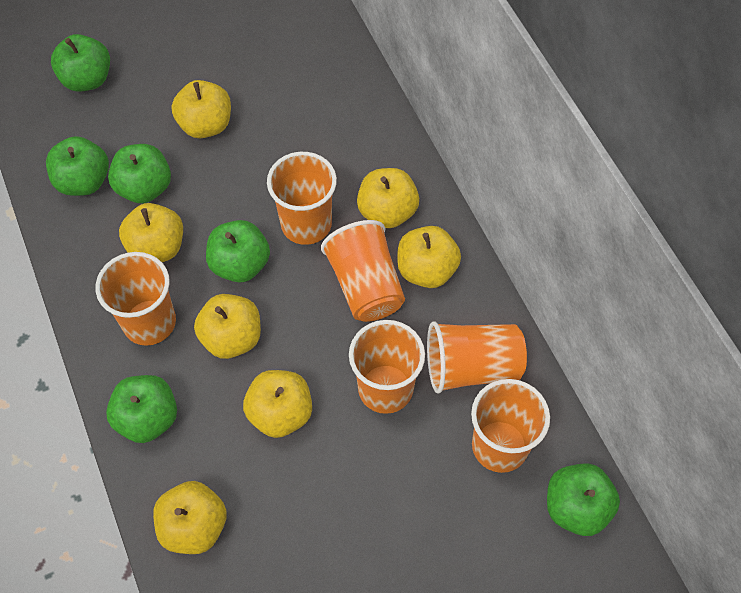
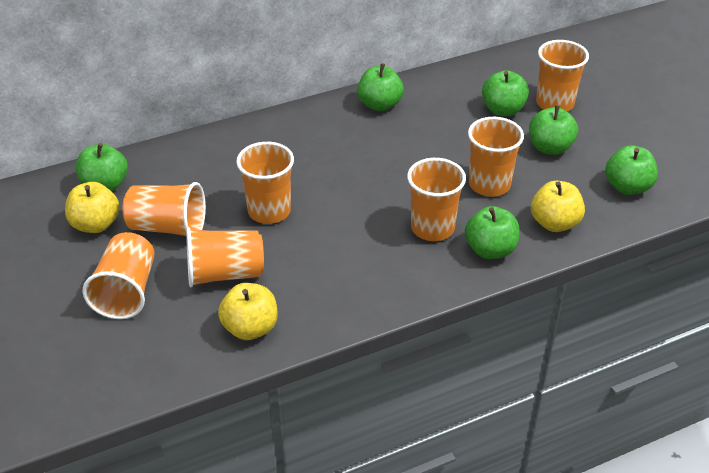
orange cup: 6 -> 7
yellow apple: 7 -> 3

